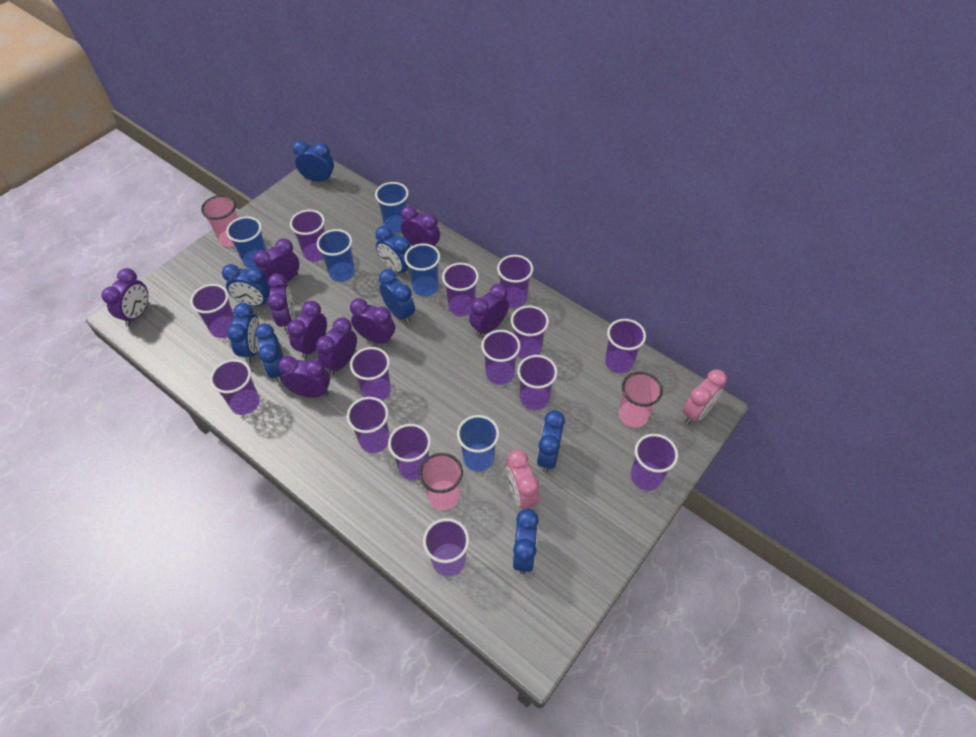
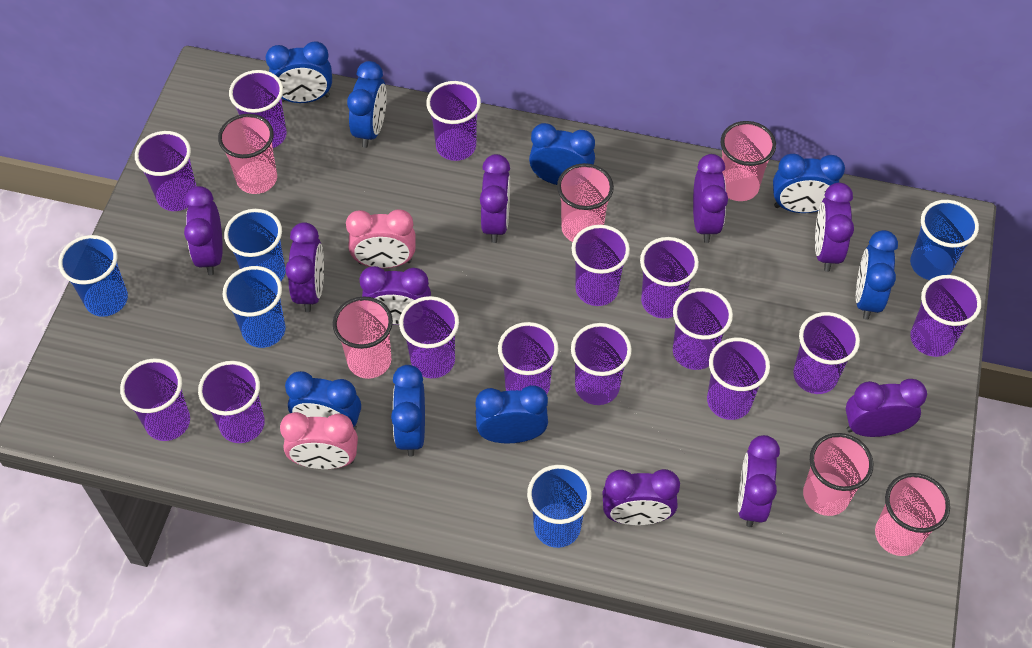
pink cup: 3 -> 6

